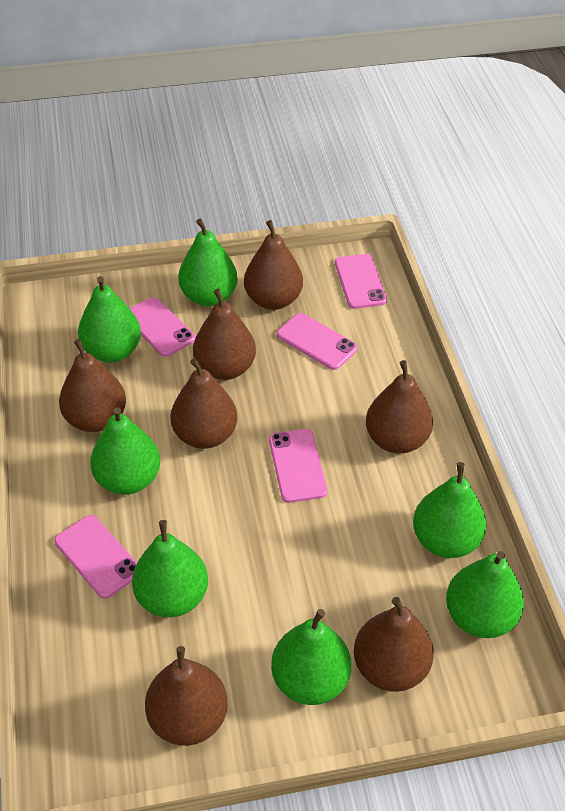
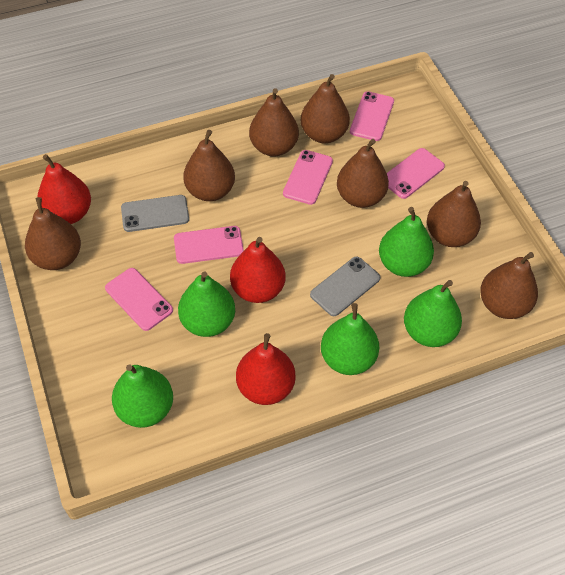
green pear: 7 -> 5
grey phone: 0 -> 2
red pear: 0 -> 3

